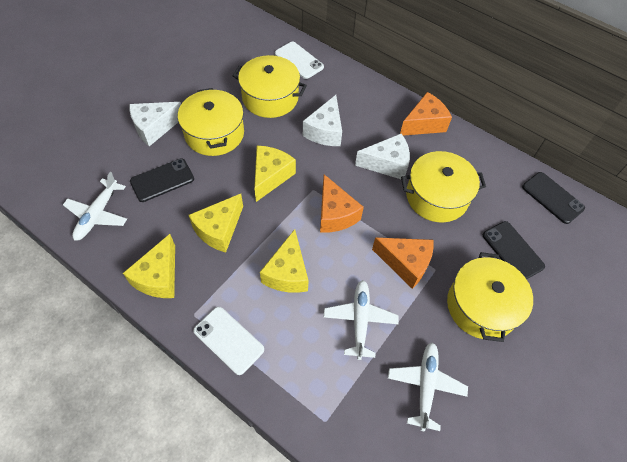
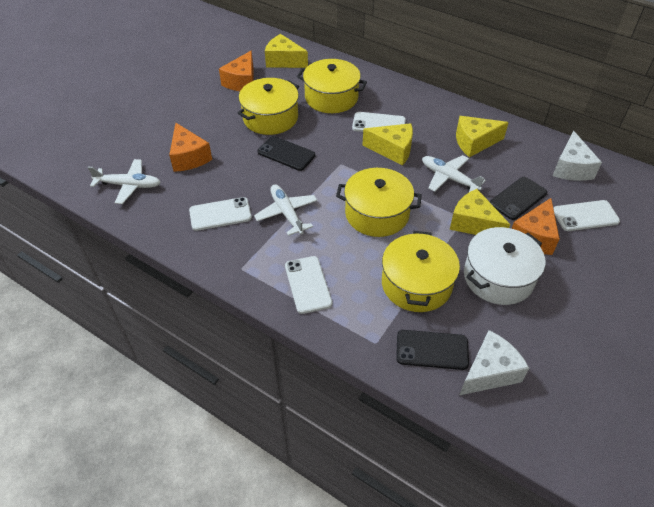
white cheese: 3 -> 2
white phone: 2 -> 4
white pot: 0 -> 1

